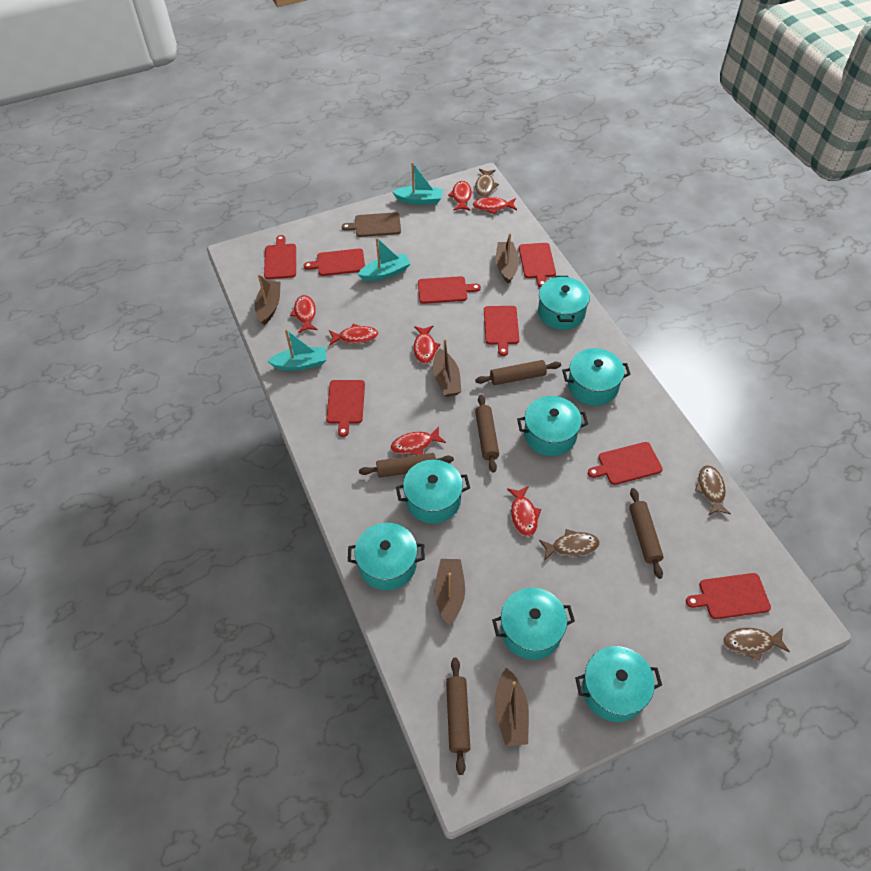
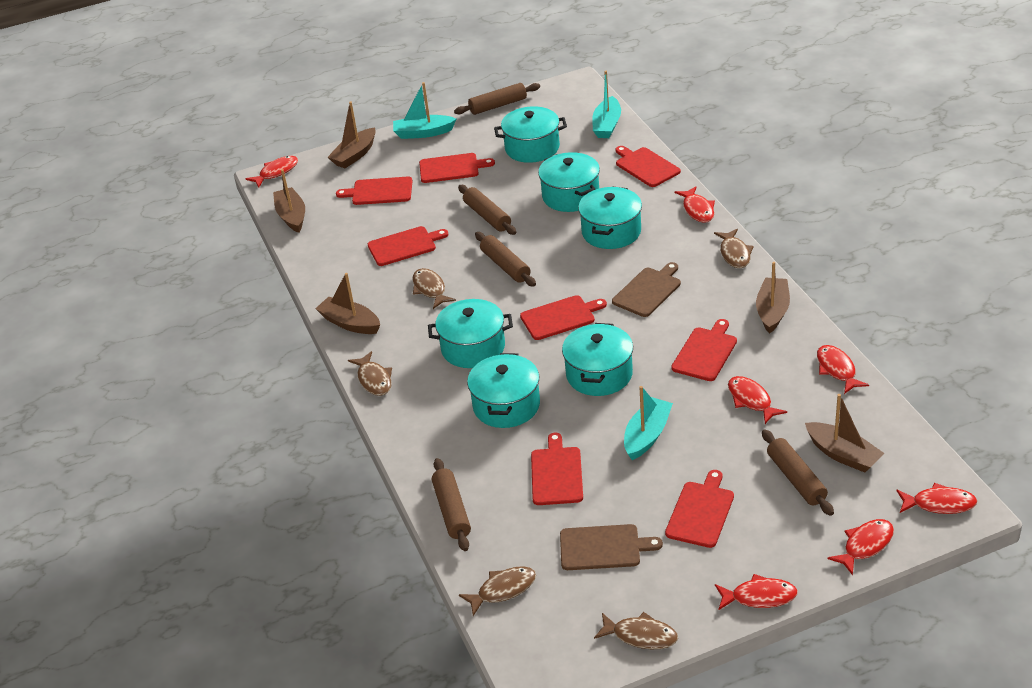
brown cutting board: 1 -> 2
brown fish: 4 -> 5
turquoise pot: 7 -> 6

